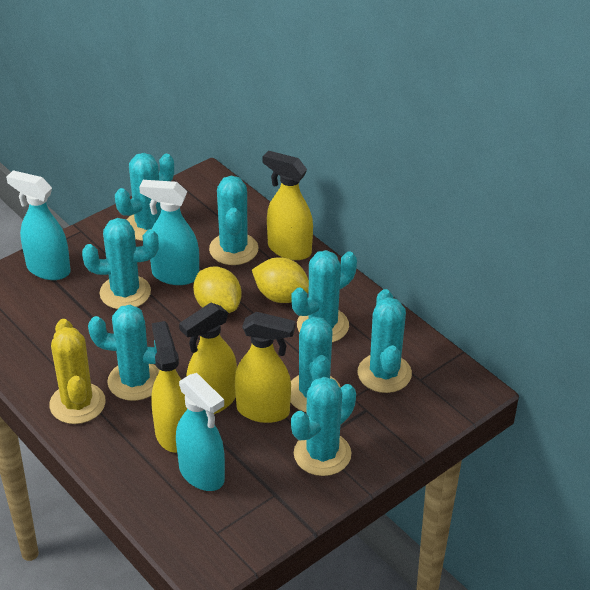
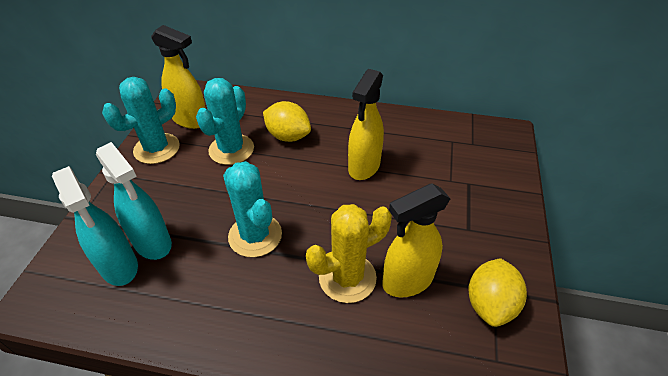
turquoise cactus: 8 -> 3
turquoise spray bottle: 3 -> 2
yellow spray bottle: 4 -> 3

